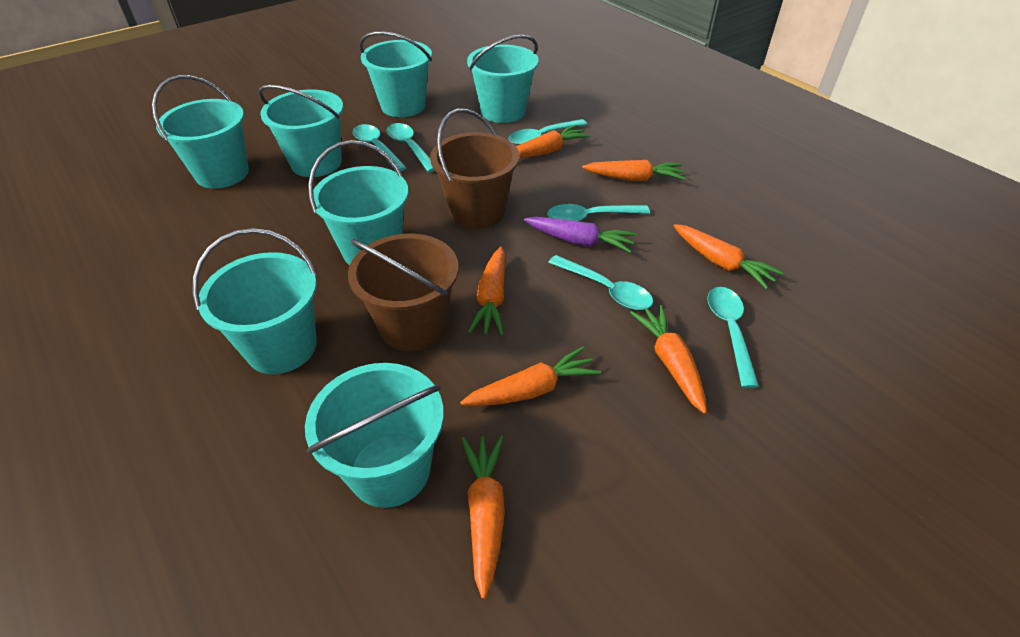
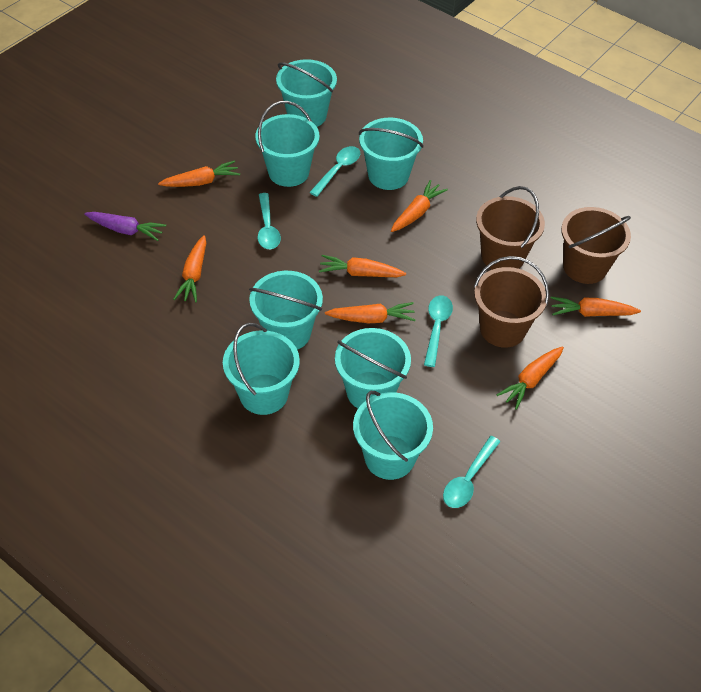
brown bucket: 2 -> 3
turquoise spoon: 6 -> 4

